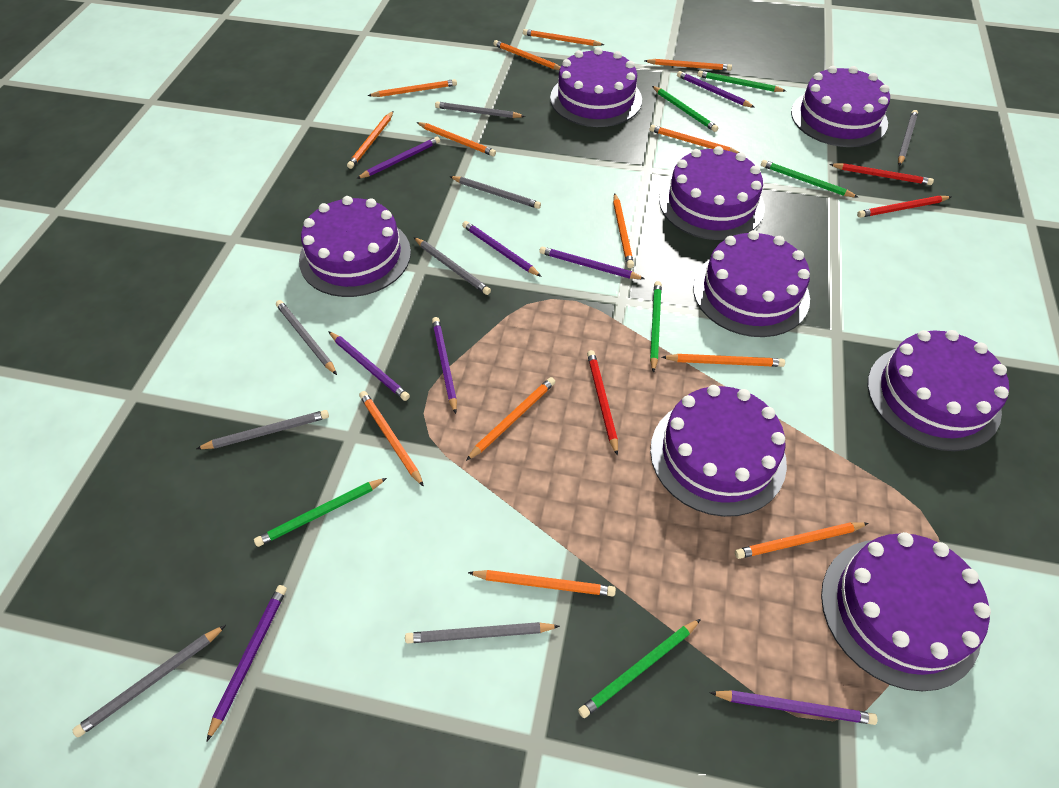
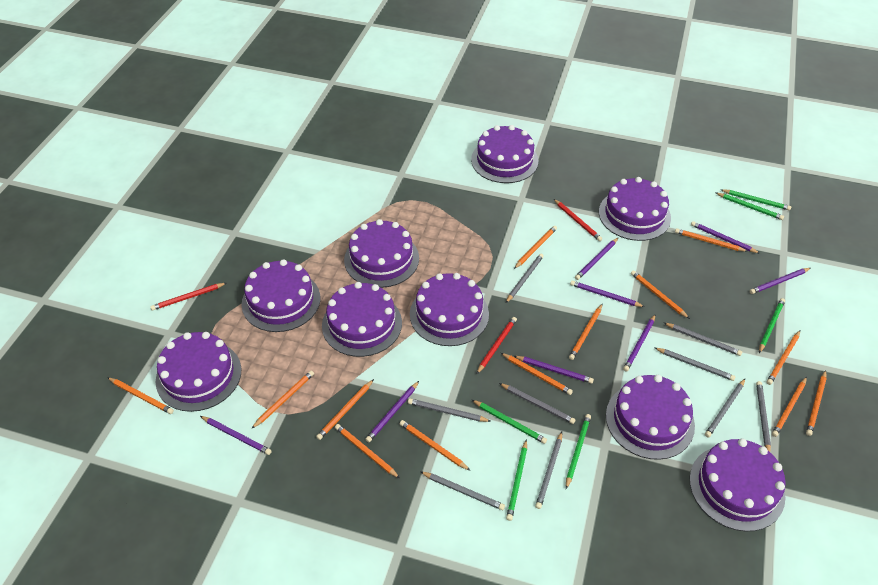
grey pencil: 8 -> 9
purple cake: 8 -> 9

